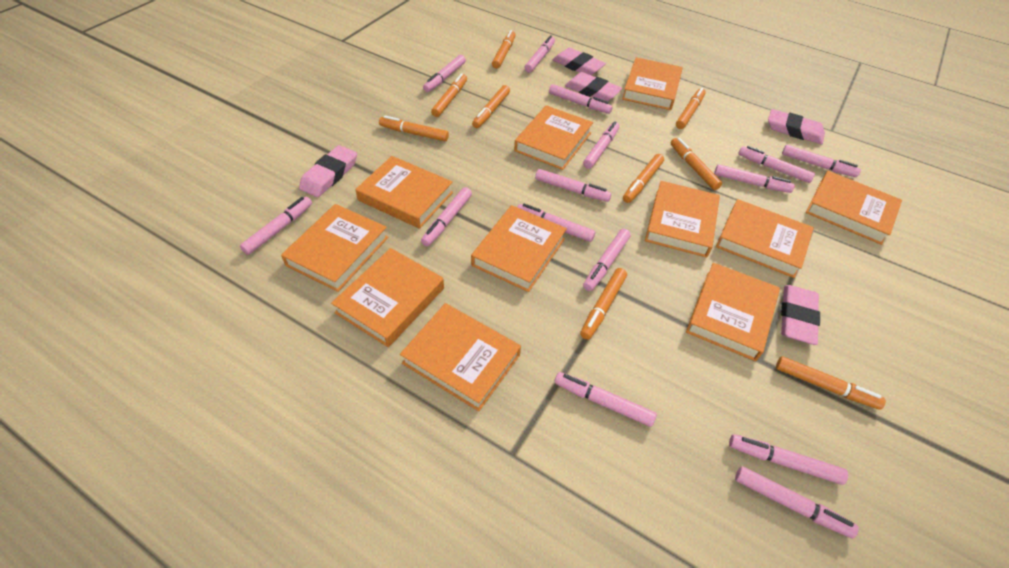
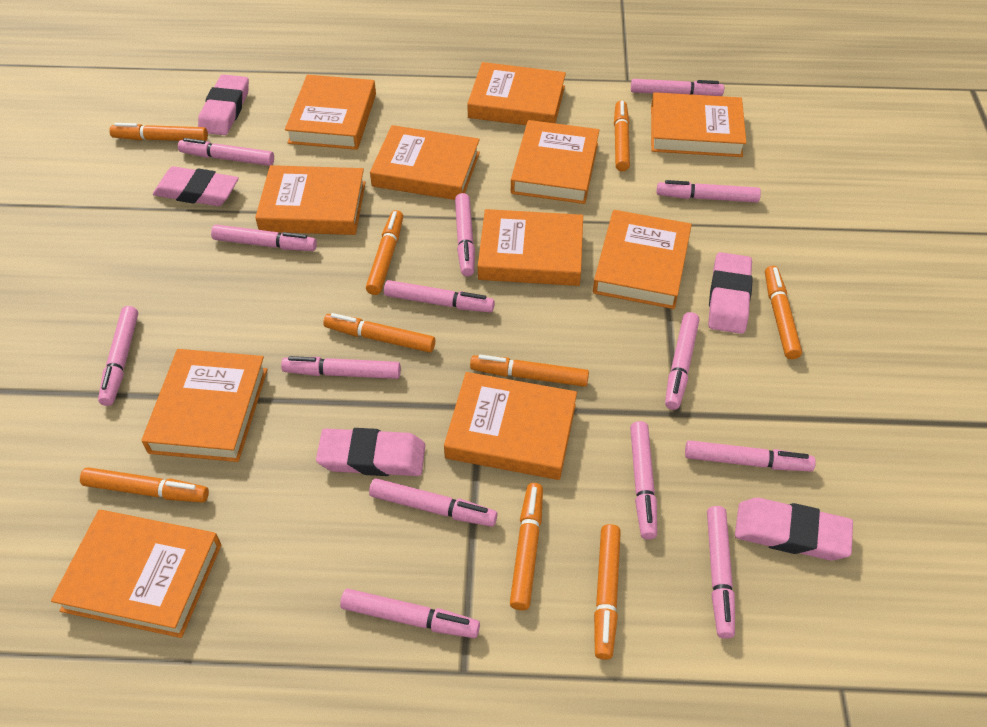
pink marker: 15 -> 14

